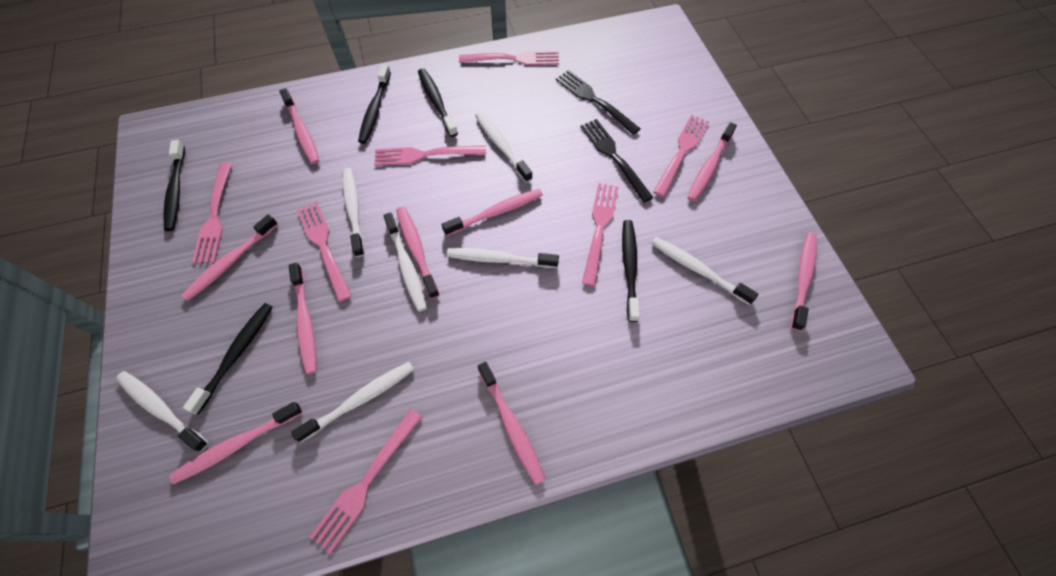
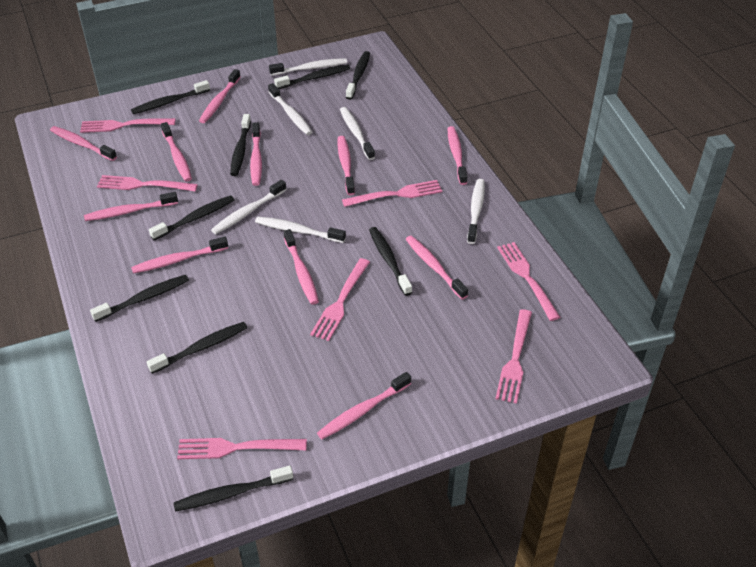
black fork: 2 -> 0
black toothbrush: 5 -> 9
pink toothbrush: 9 -> 11
white toothbrush: 7 -> 6

